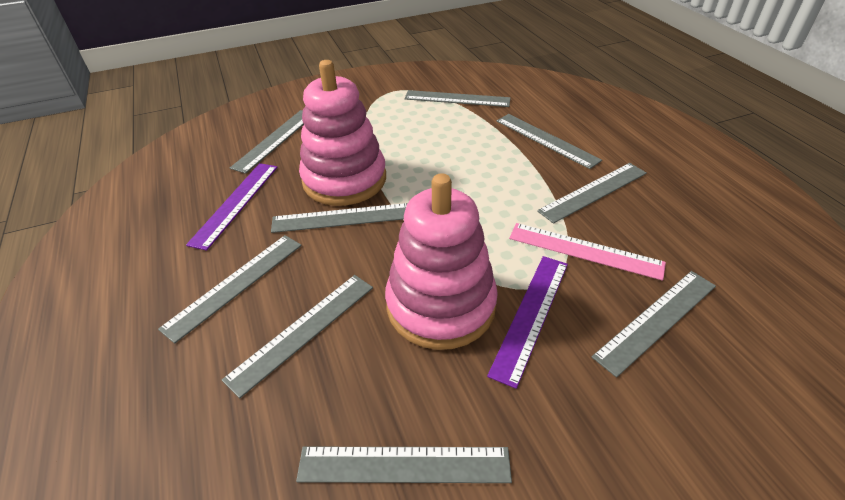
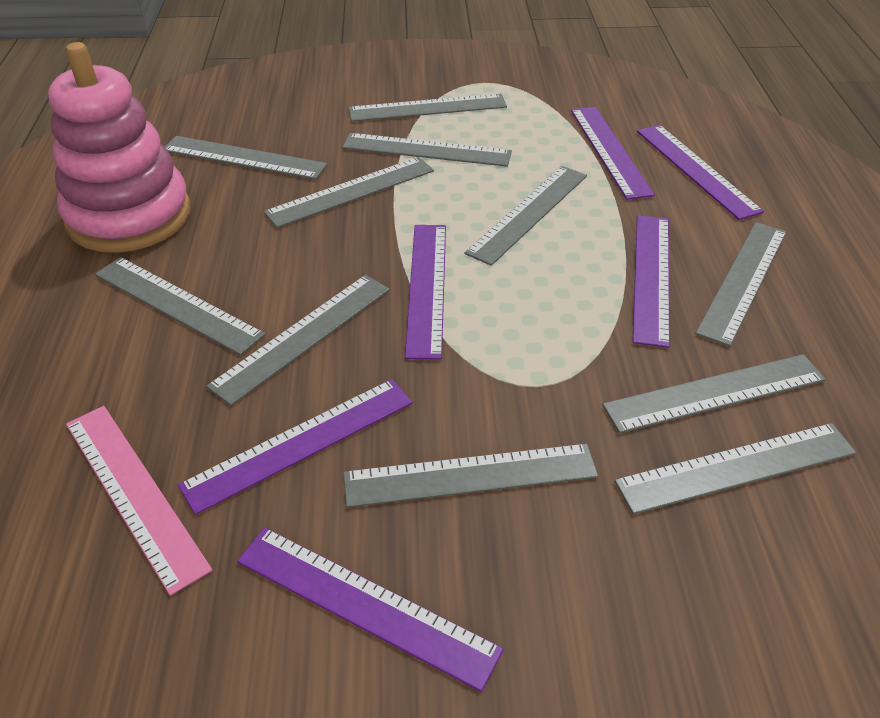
grey ruler: 9 -> 11
pink stacking toy: 2 -> 1
purple ruler: 2 -> 6

